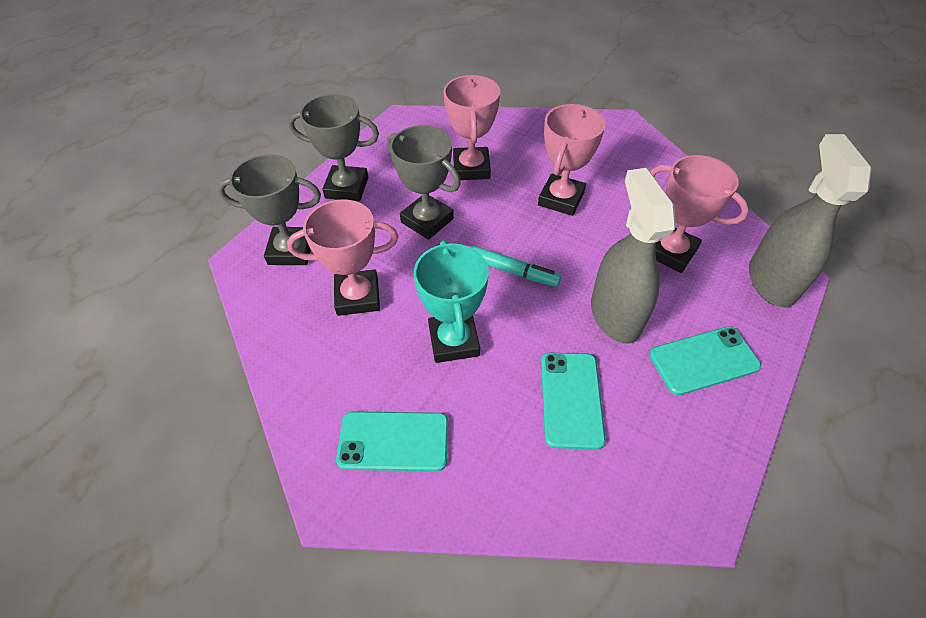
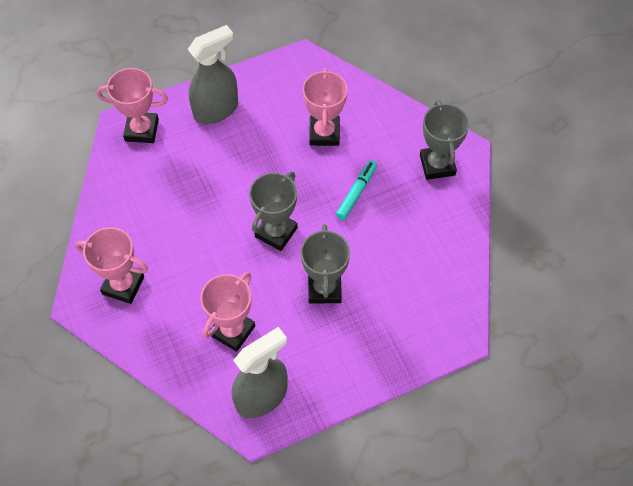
turquoise phone: 3 -> 0
turquoise trophy: 1 -> 0

